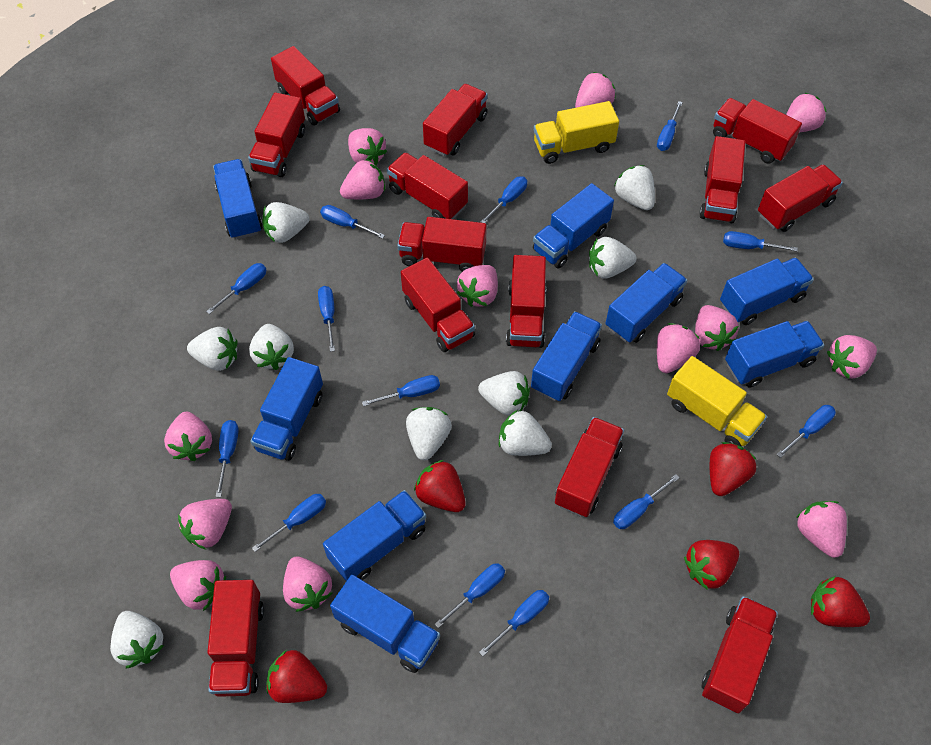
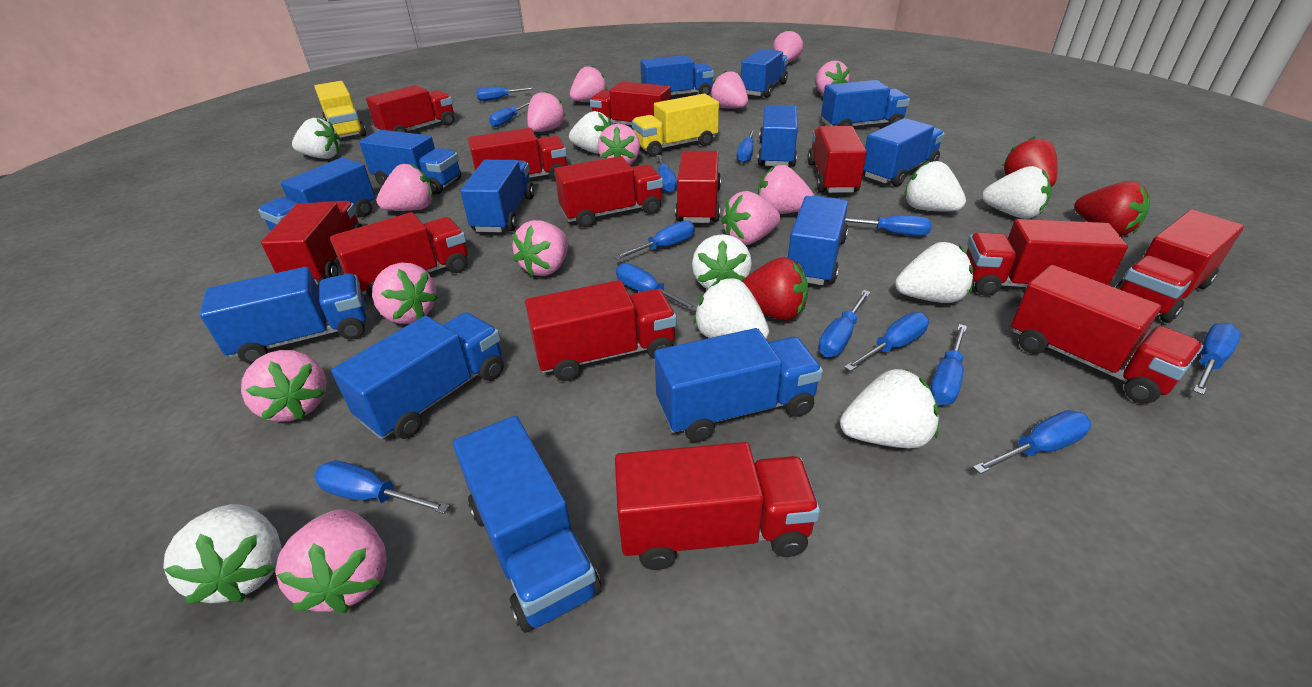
blue truck: 9 -> 13
red strawberry: 5 -> 3

